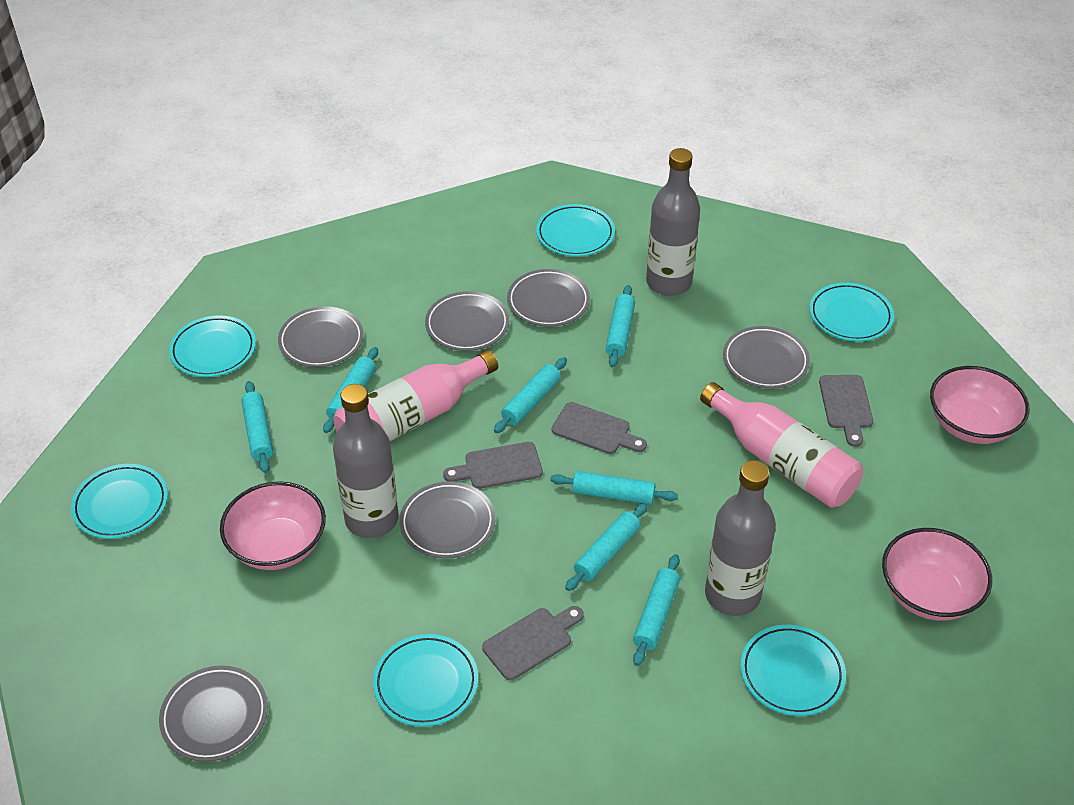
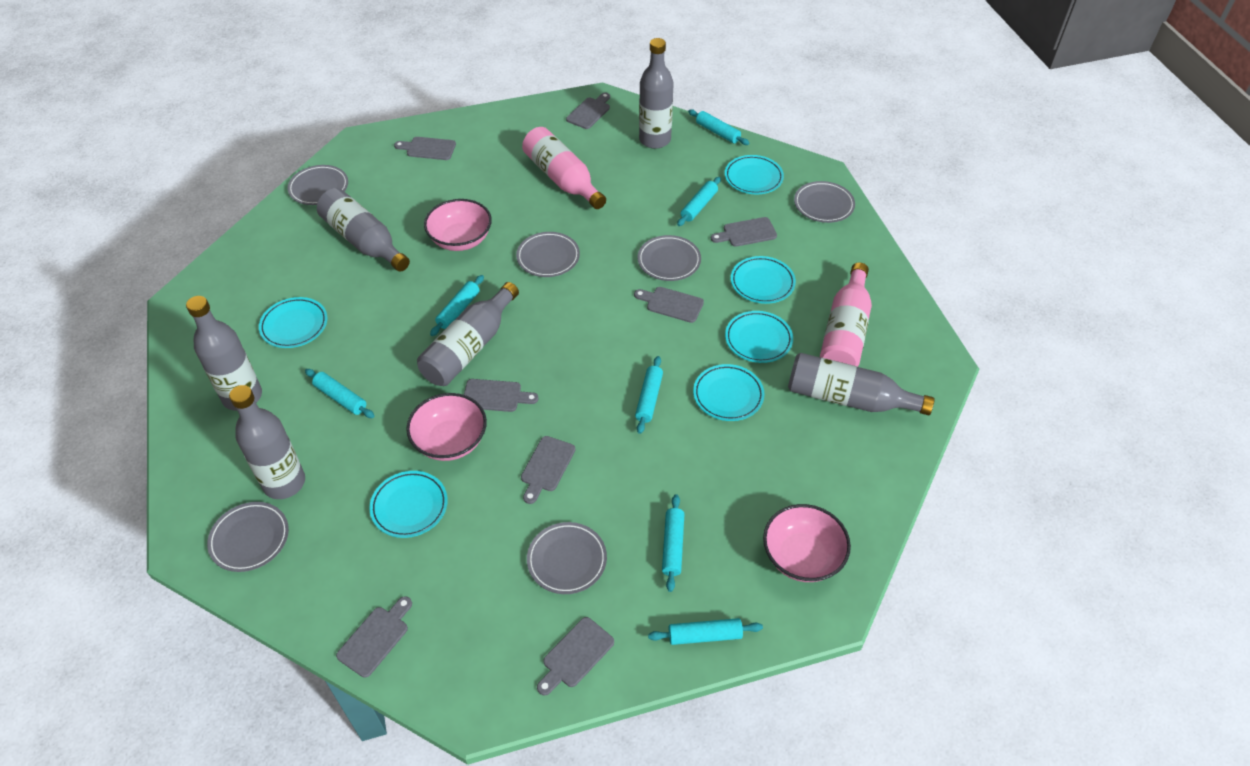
grey bottle: 3 -> 6
grey cutting board: 4 -> 8

